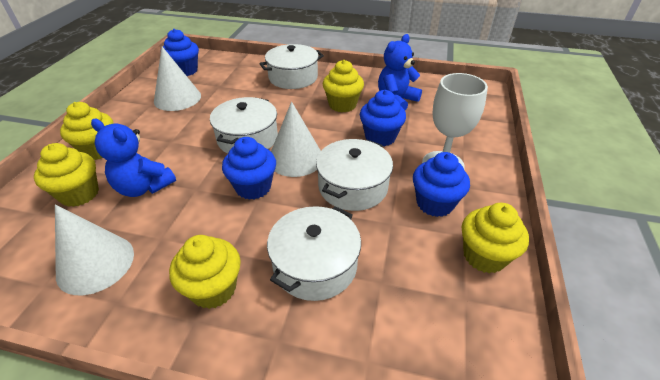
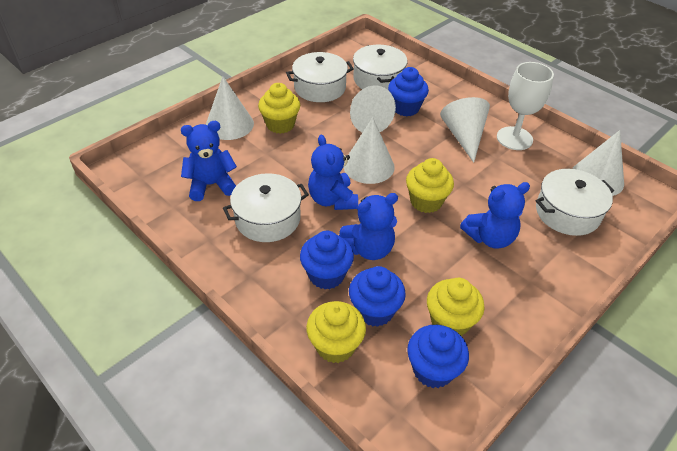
blue teddy bear: 2 -> 4
white cone: 3 -> 5
yellow cupcake: 5 -> 4

